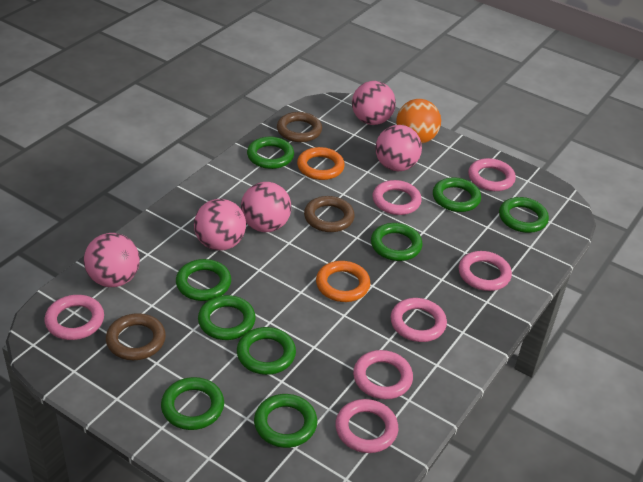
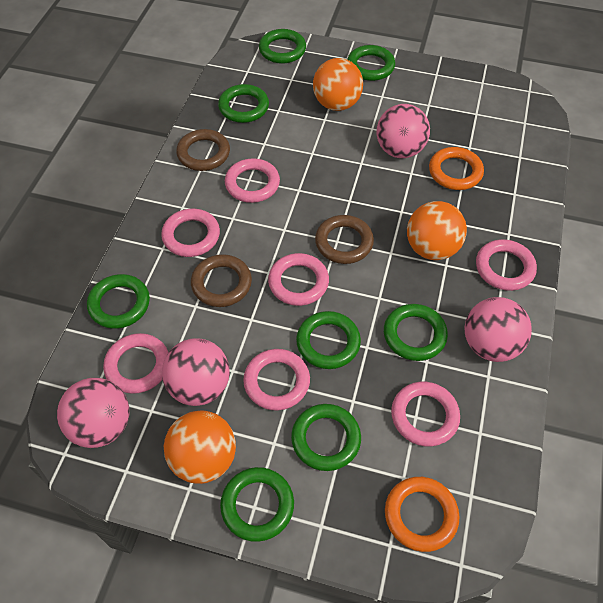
green ring: 9 -> 8
orange ball: 1 -> 3
pink ball: 5 -> 4

